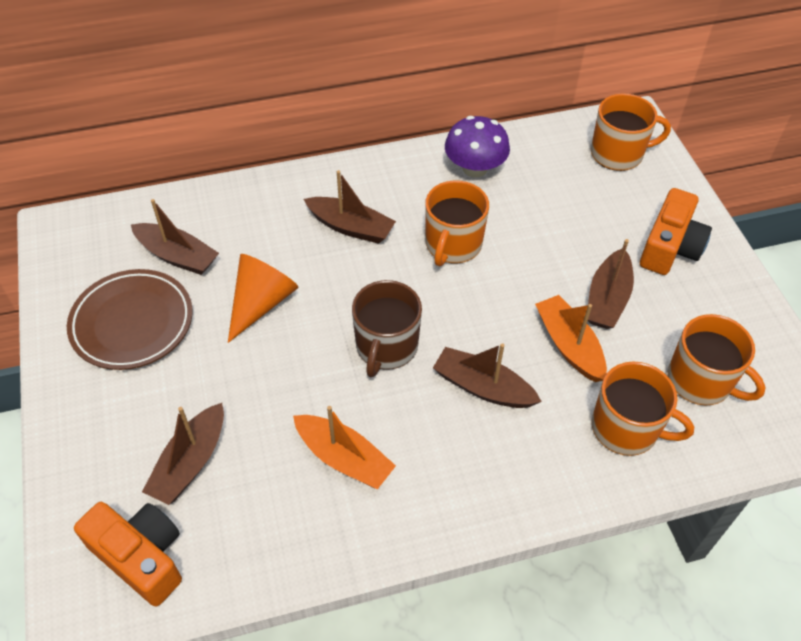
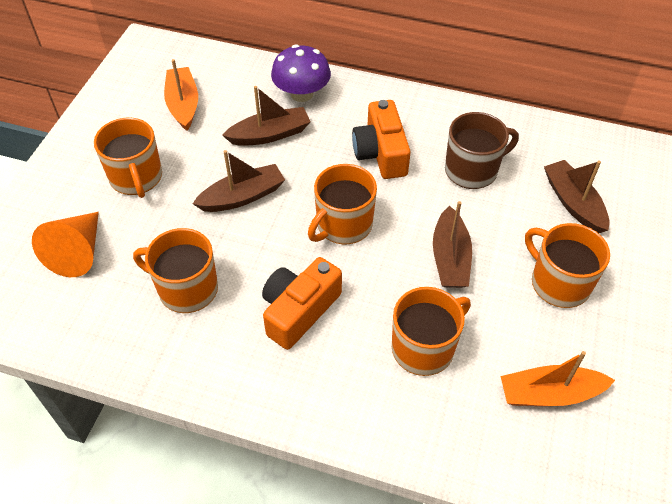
brown boat: 5 -> 4
brown plate: 1 -> 0
orange mug: 4 -> 5

